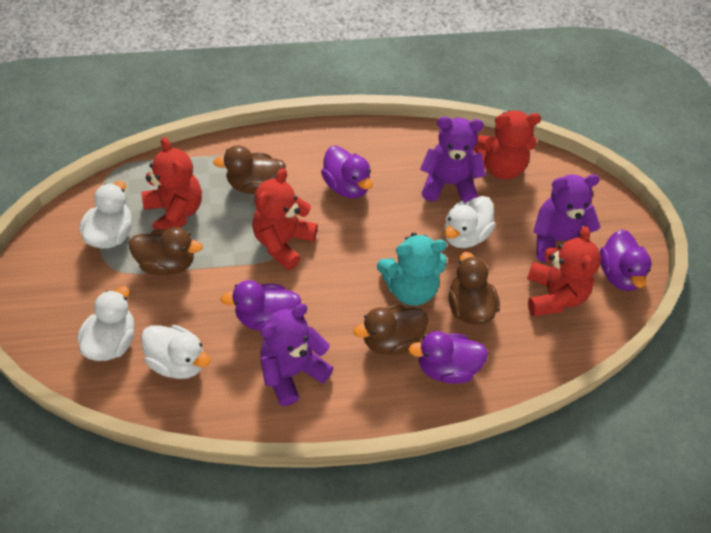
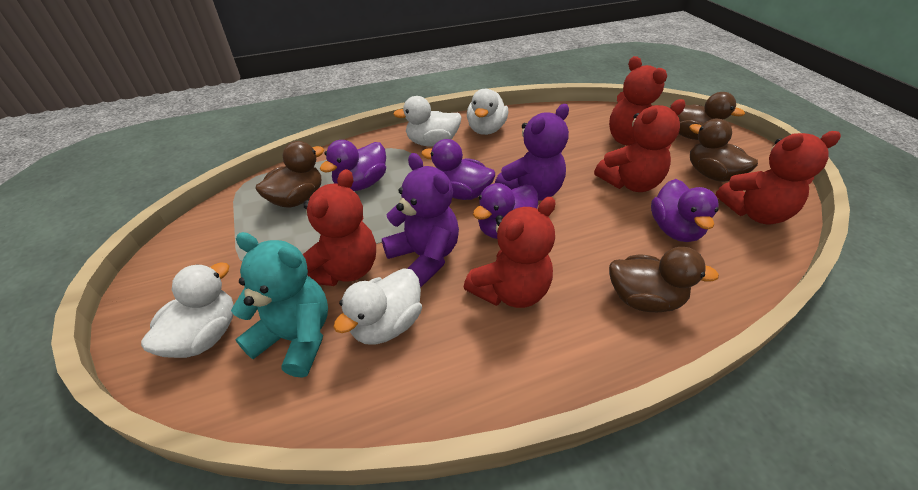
purple teddy bear: 3 -> 2
red teddy bear: 4 -> 5

